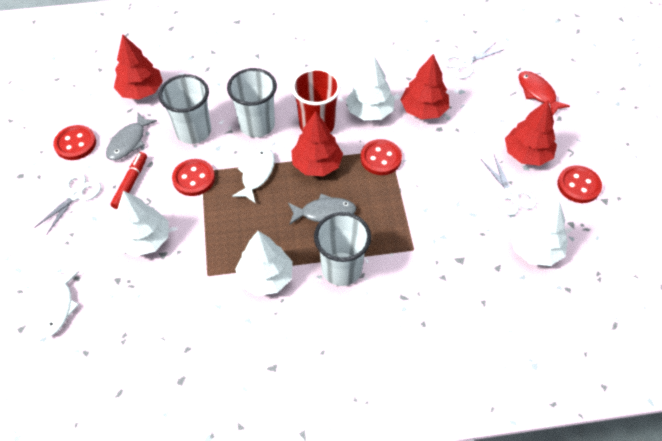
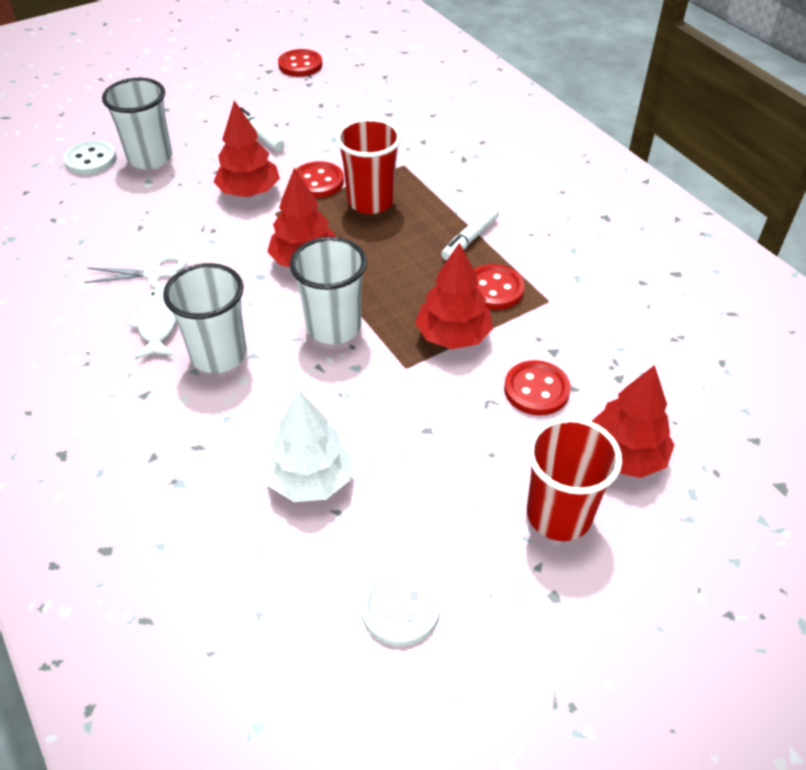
grey fish: 2 -> 0
red cup: 1 -> 2
red fish: 1 -> 0
red marker: 1 -> 0
white button: 0 -> 2
white fish: 2 -> 1
white marker: 0 -> 2
white scissors: 3 -> 1
white tree: 4 -> 1

